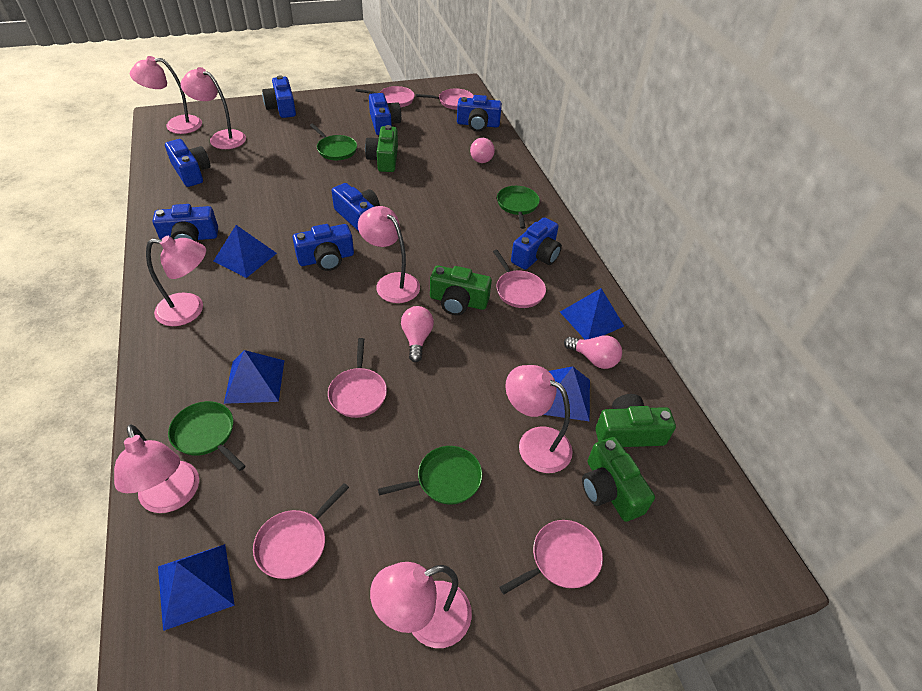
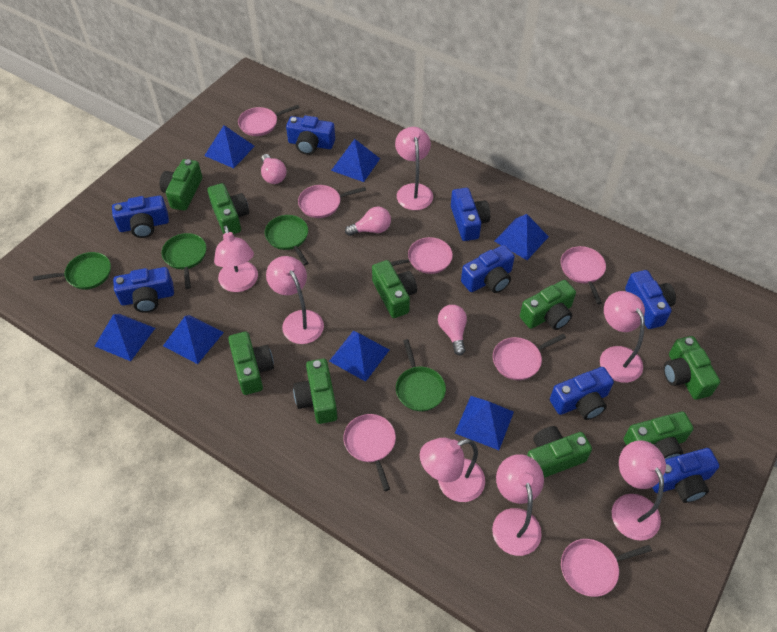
blue pyramid: 5 -> 7
green camera: 4 -> 9
pink pan: 6 -> 7

